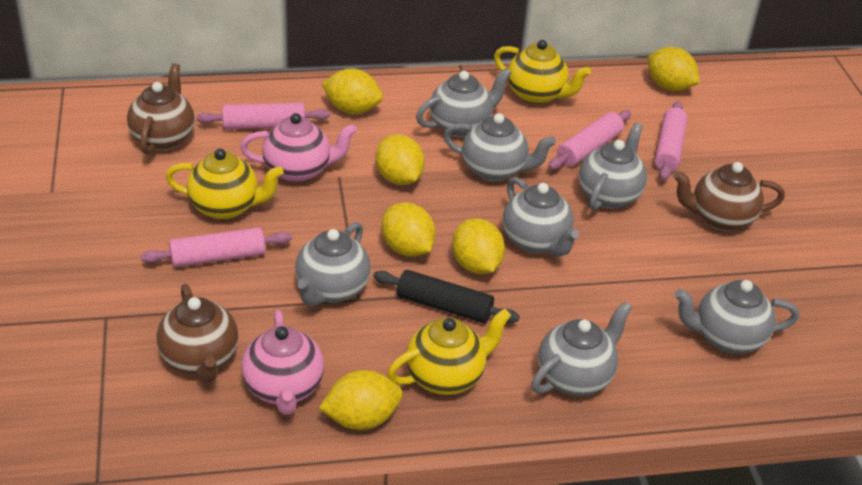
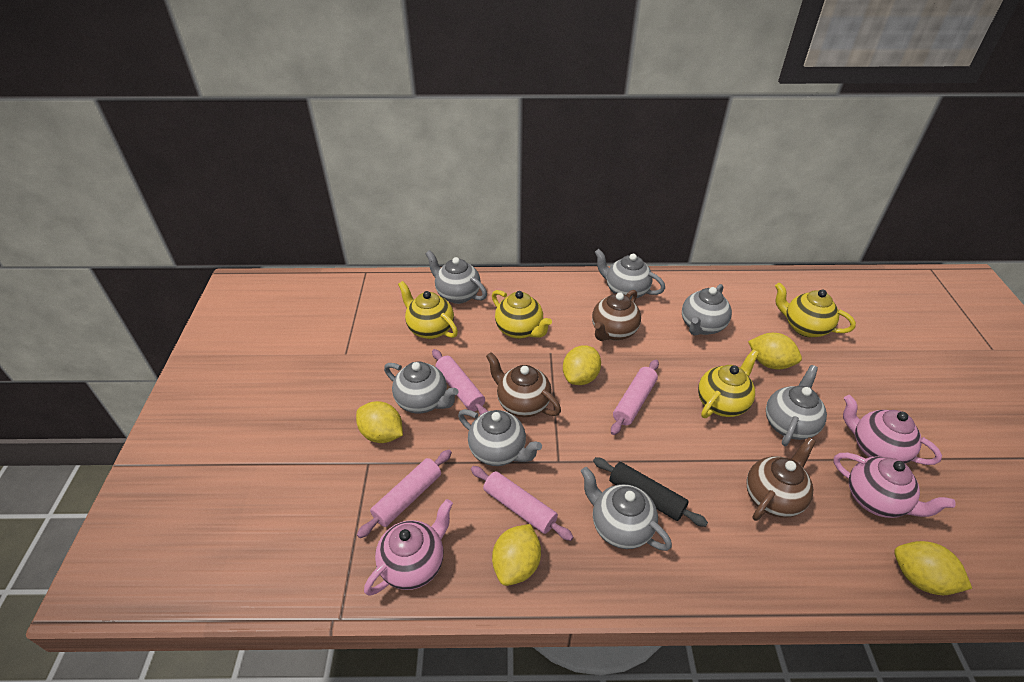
pink teapot: 2 -> 3
yellow lemon: 6 -> 5
yellow teapot: 3 -> 4

